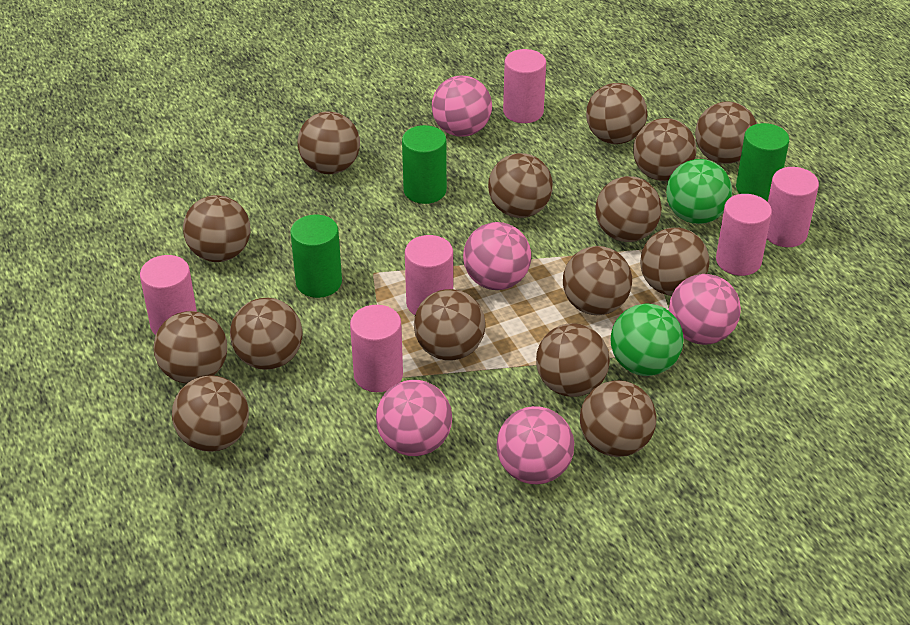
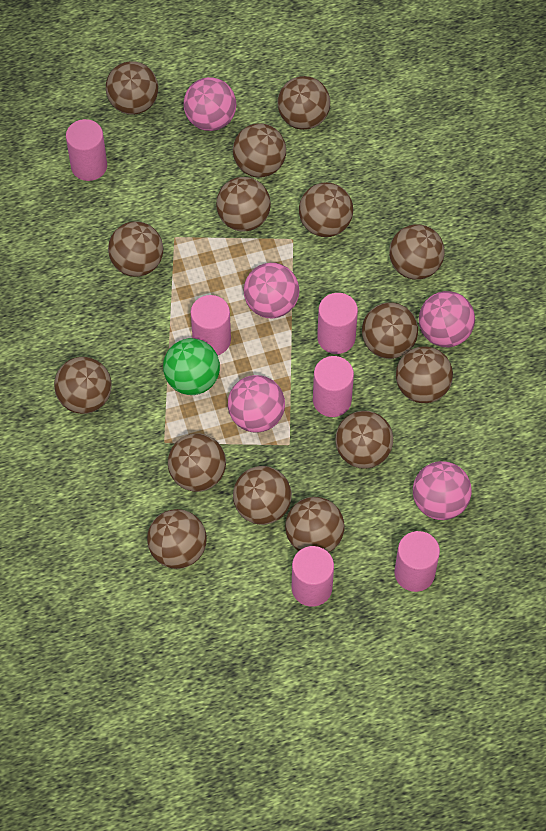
green ball: 2 -> 1
green cylinder: 3 -> 0

